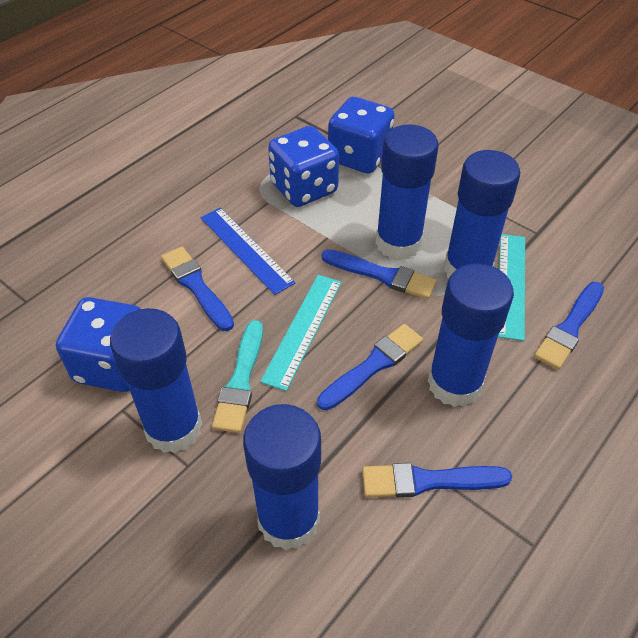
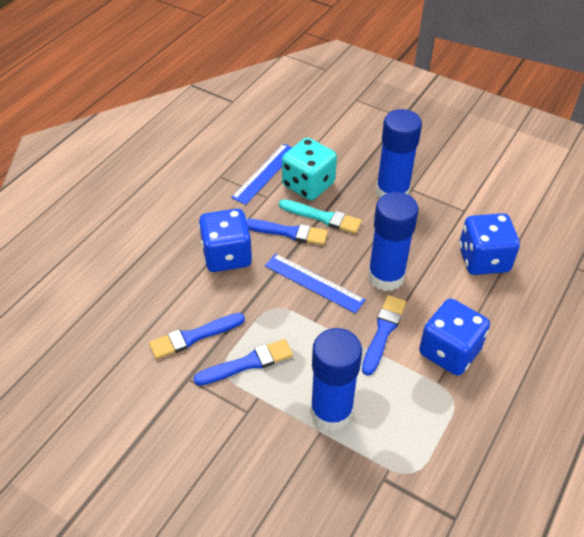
blue brush: 5 -> 4
blue glue stick: 5 -> 3
blue ruler: 1 -> 2
turquoise dice: 0 -> 1
turquoise ruler: 2 -> 0

